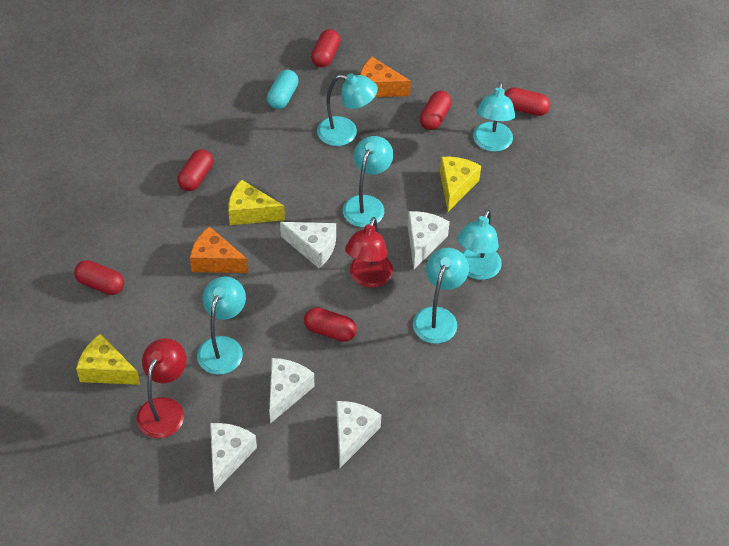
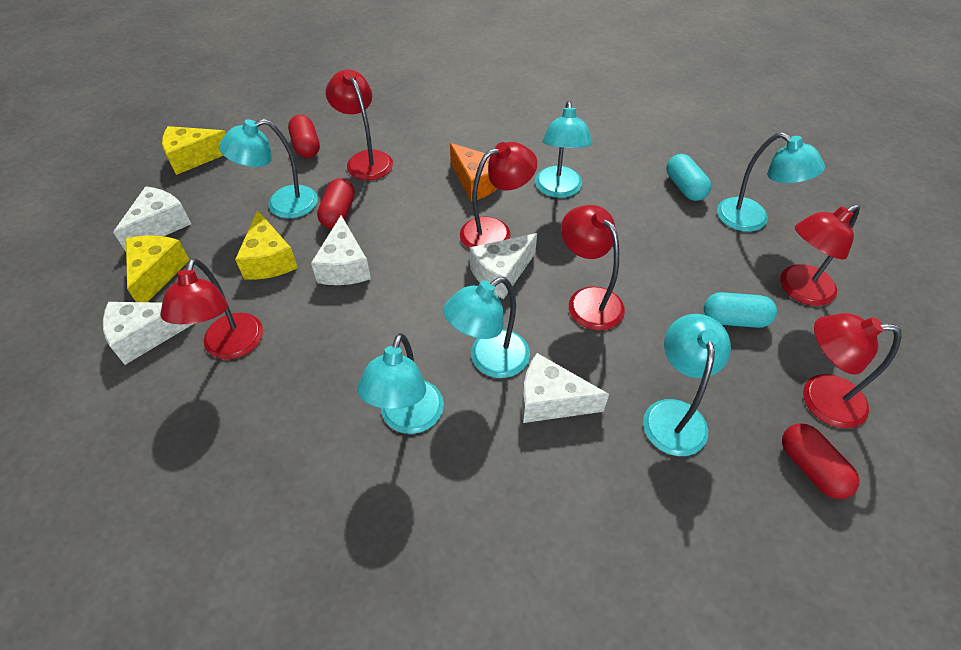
orange cheese: 2 -> 1
red capsule: 6 -> 3
red lamp: 2 -> 6
turquoise capsule: 1 -> 2

